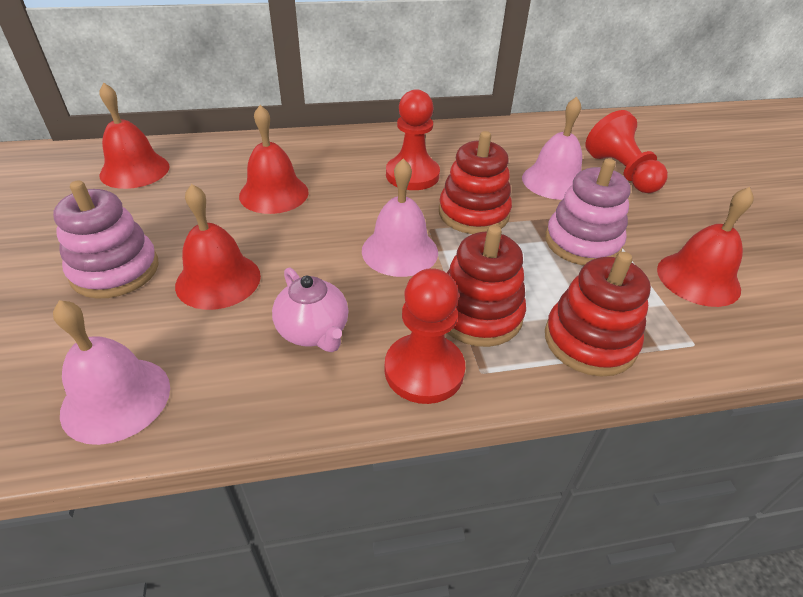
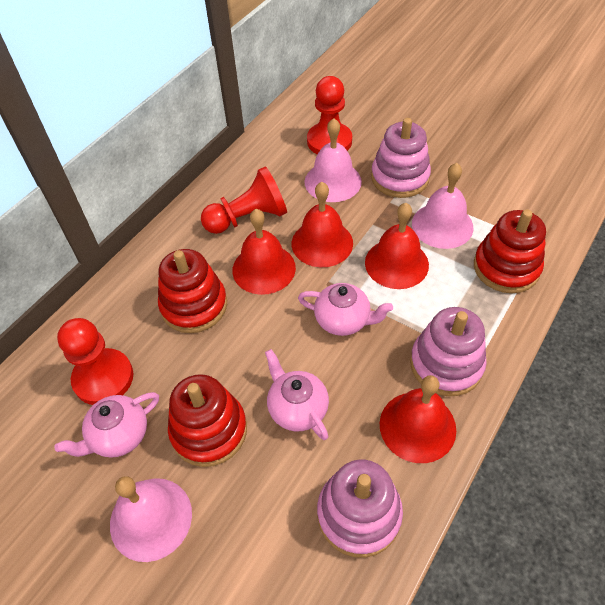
pink stacking toy: 2 -> 3
pink teapot: 1 -> 3

